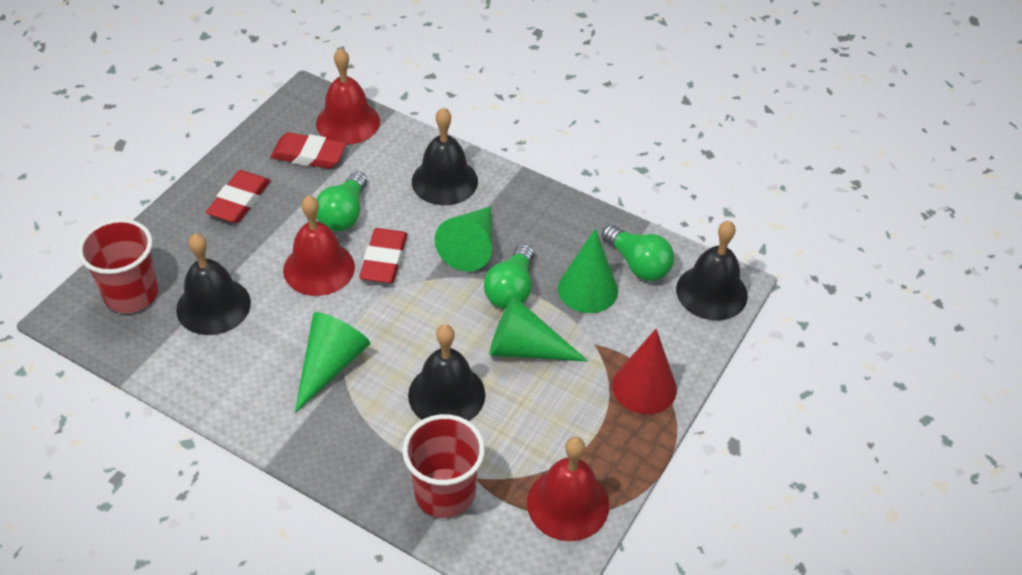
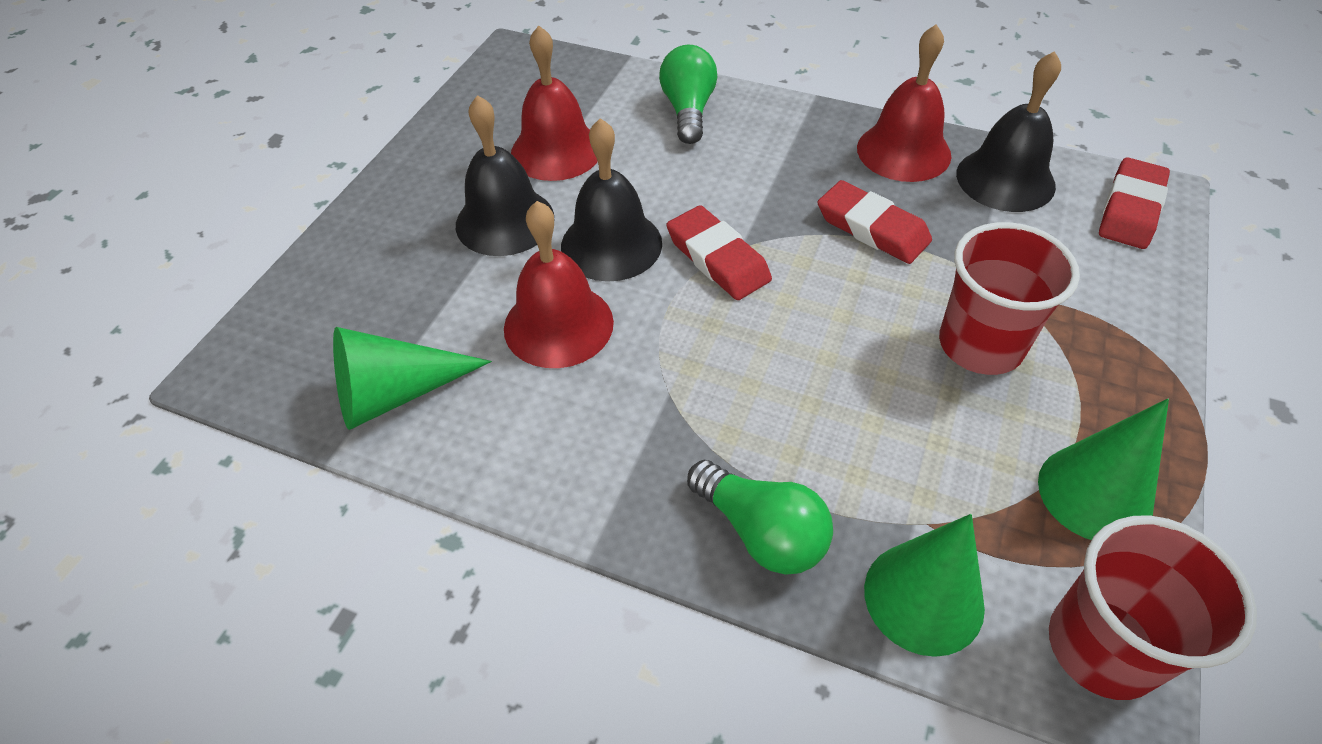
black bell: 4 -> 3
green cone: 4 -> 3
green light bulb: 3 -> 2
red cone: 1 -> 0

